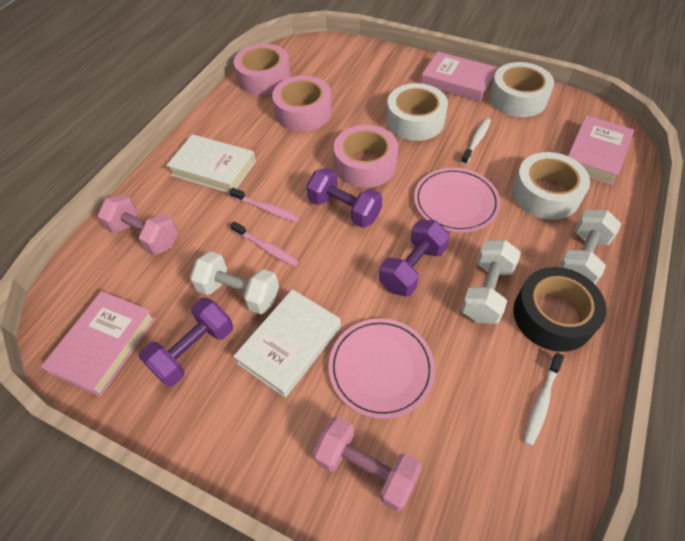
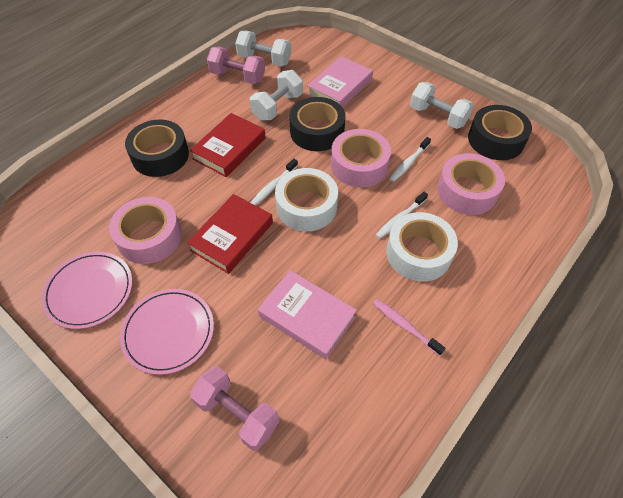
black tape: 1 -> 3
pink book: 3 -> 2
pink toothbrush: 2 -> 1
purple dumbbell: 3 -> 0
red book: 0 -> 2
white book: 2 -> 0
white tape: 3 -> 2
white toothbrush: 2 -> 3

